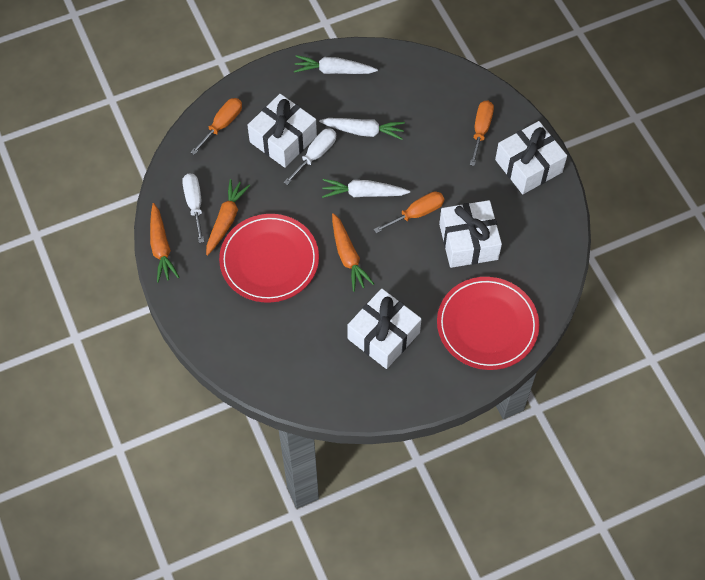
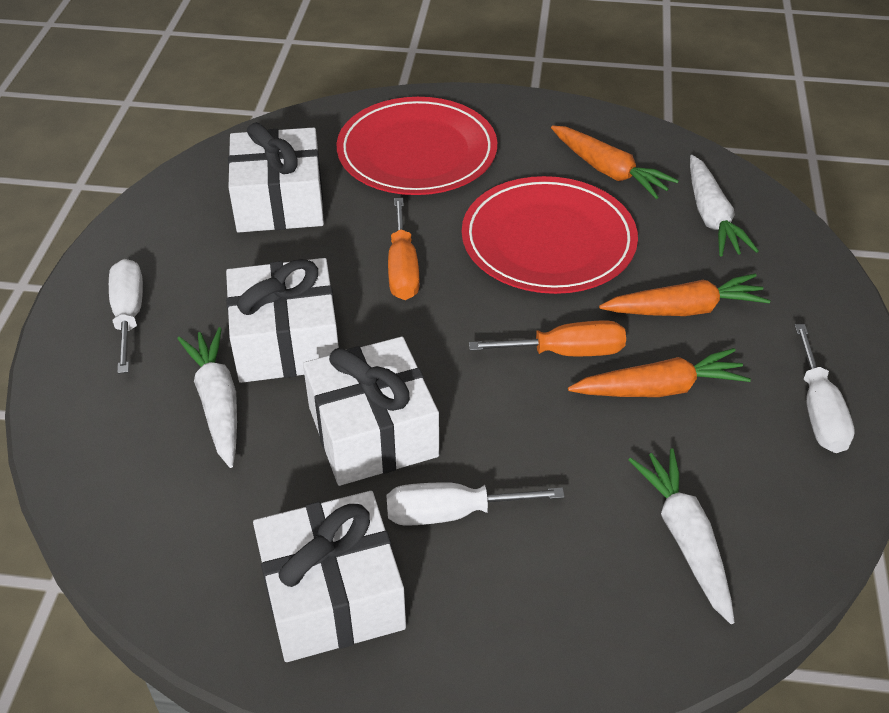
orange screwdriver: 3 -> 2
white screwdriver: 2 -> 3

